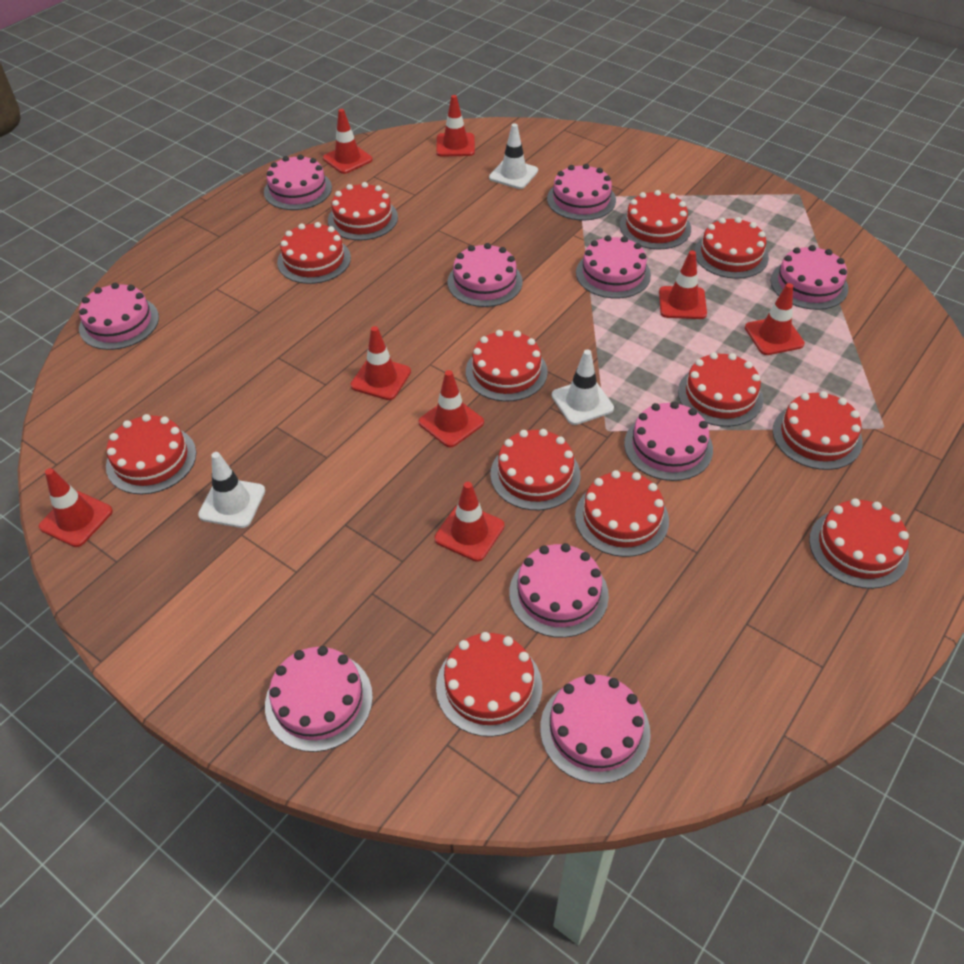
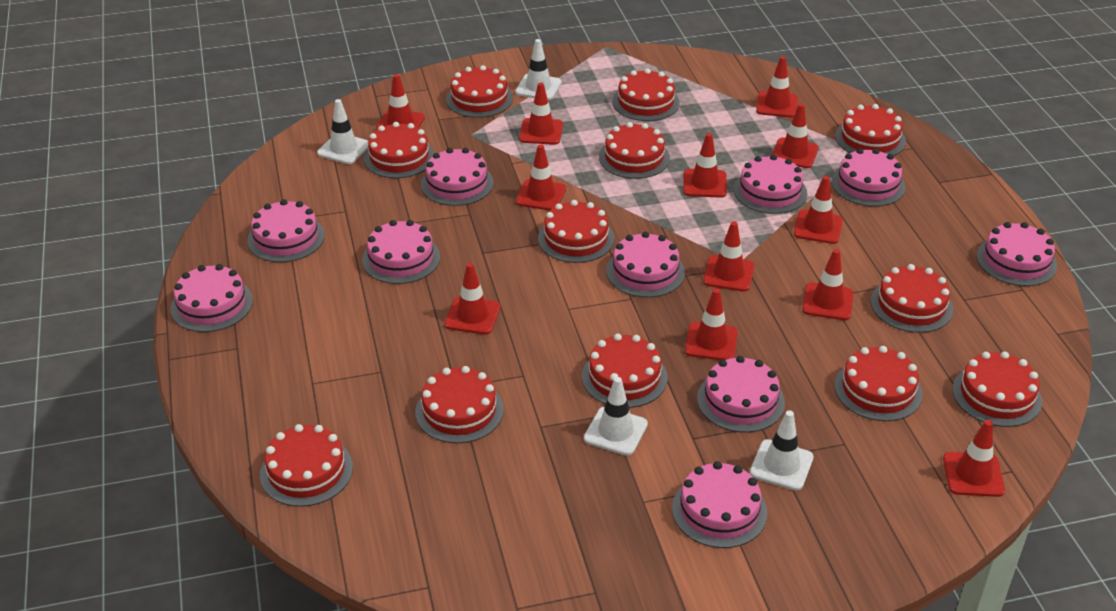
red traffic cone: 8 -> 12
white traffic cone: 3 -> 4

